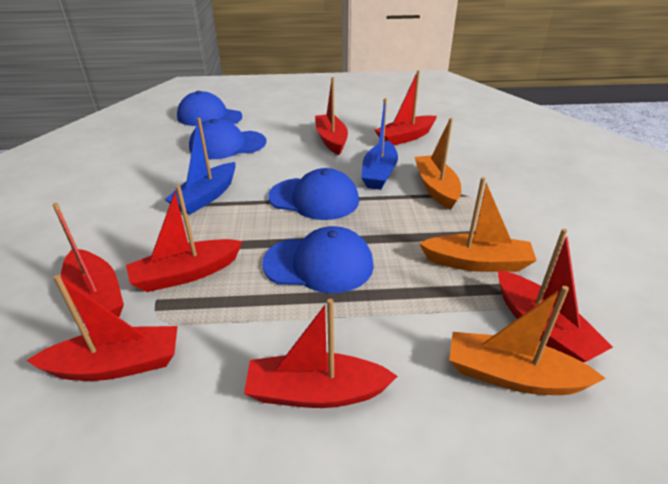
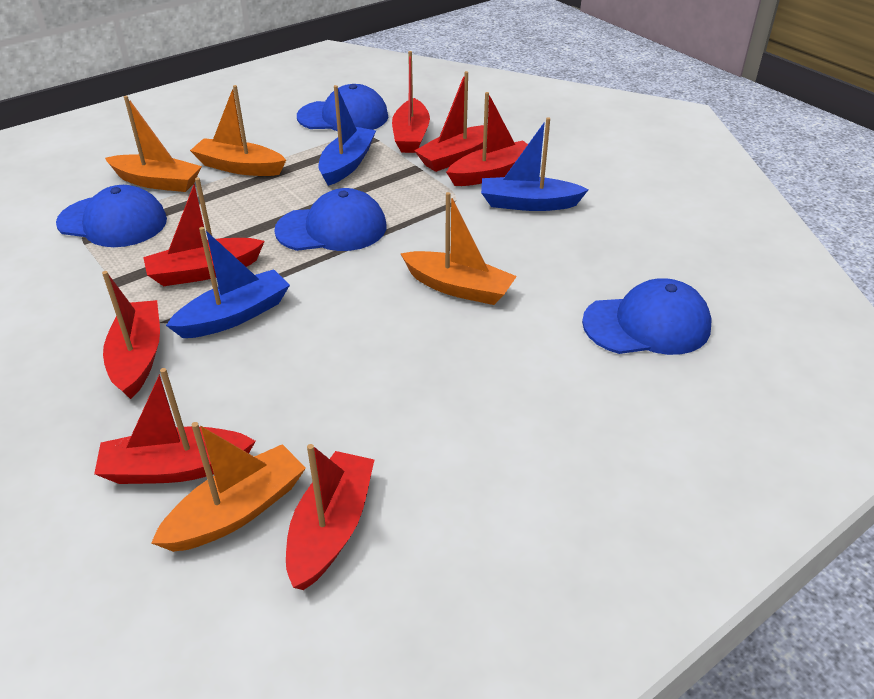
blue boat: 2 -> 3
orange boat: 3 -> 4

